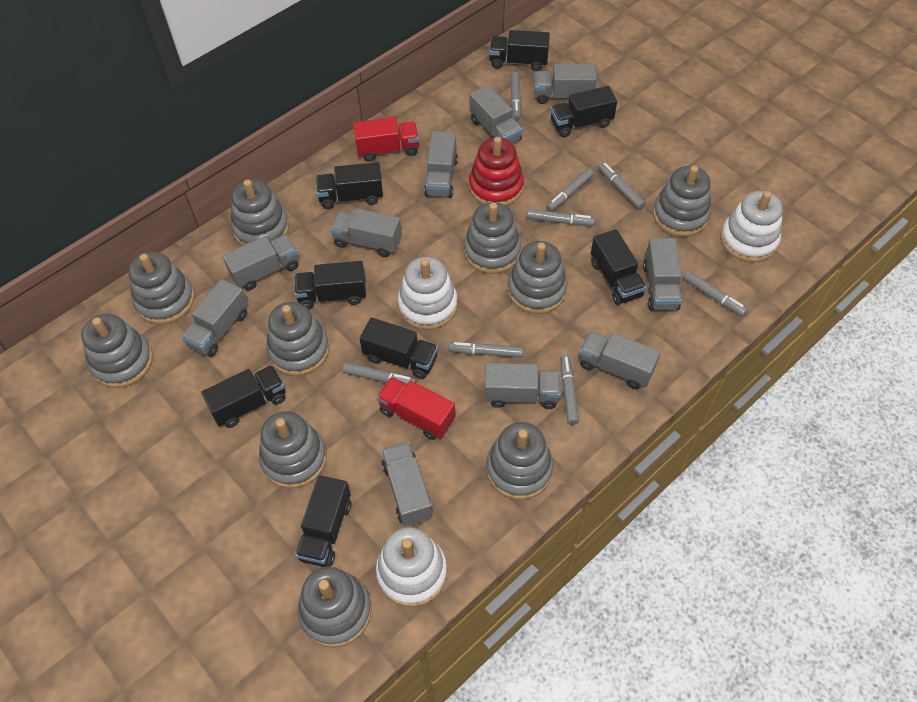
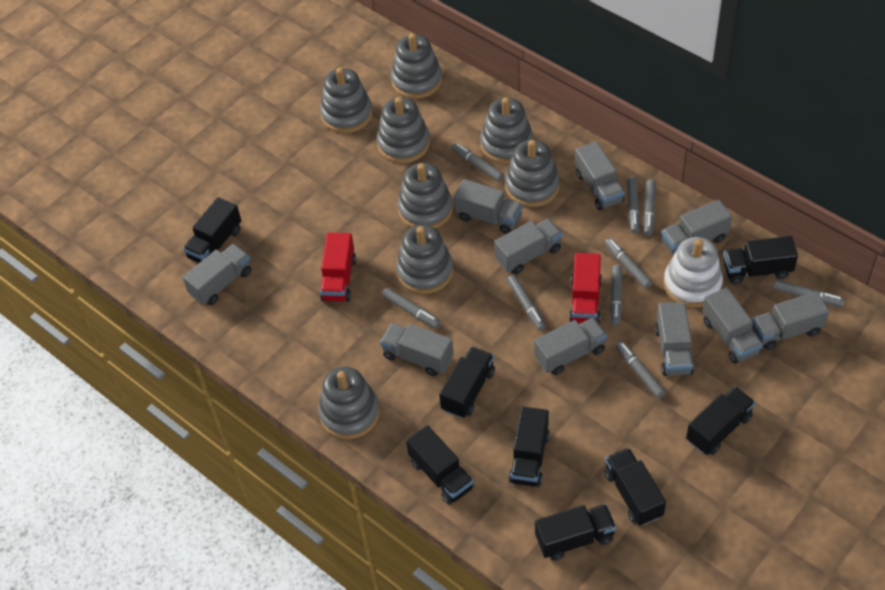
grey marker: 8 -> 9
grey stacking toy: 10 -> 8
red stacking toy: 1 -> 0
white stacking toy: 3 -> 1

